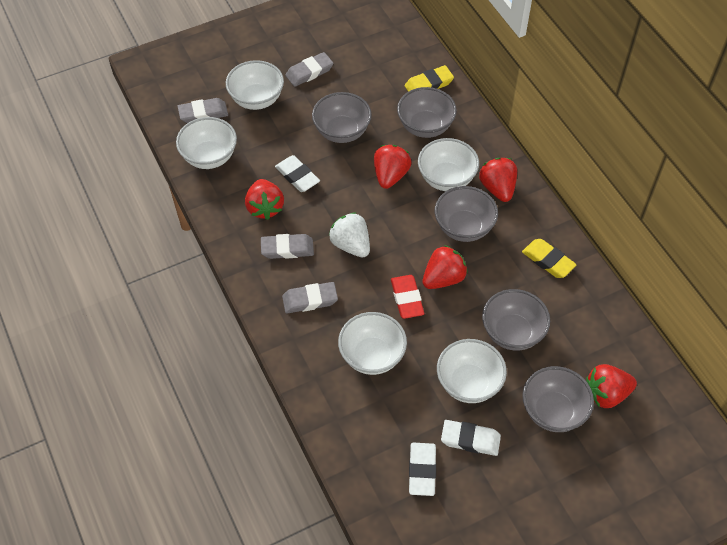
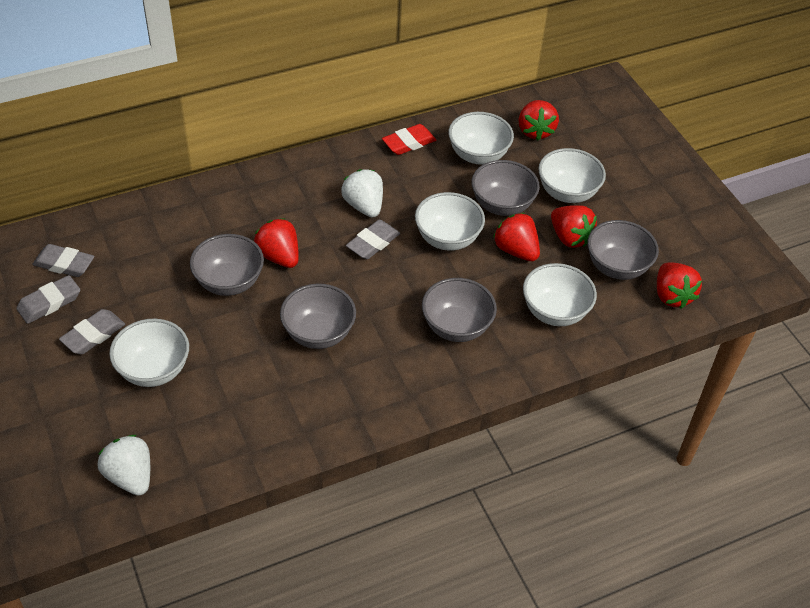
white eraser: 3 -> 0
white strawberry: 1 -> 2
yellow eraser: 2 -> 0

